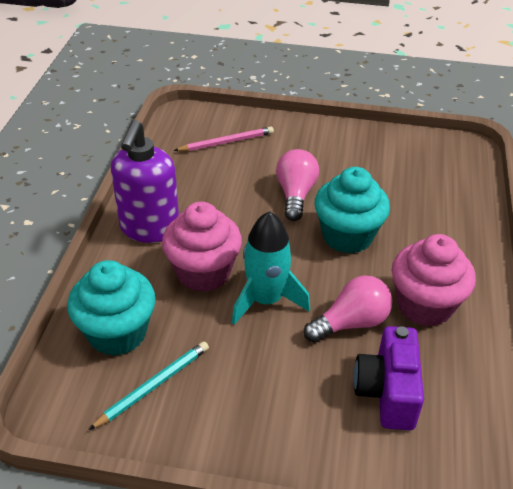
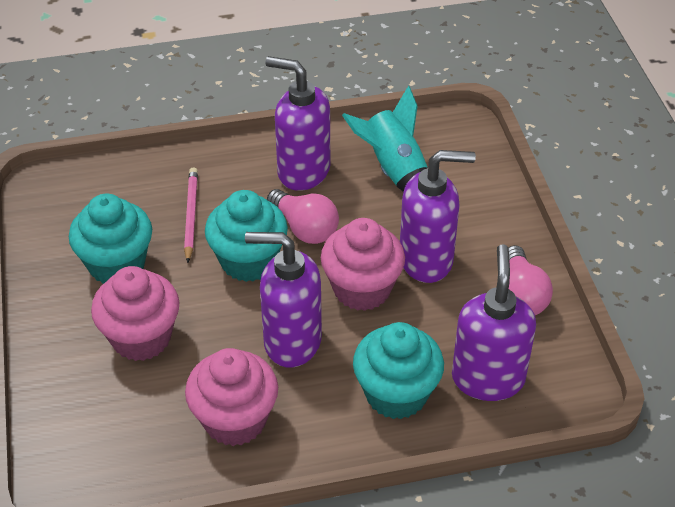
pink cupcake: 2 -> 3
purple camera: 1 -> 0
purple soap dispenser: 1 -> 4
turquoise cupcake: 2 -> 3
turquoise pencil: 1 -> 0

